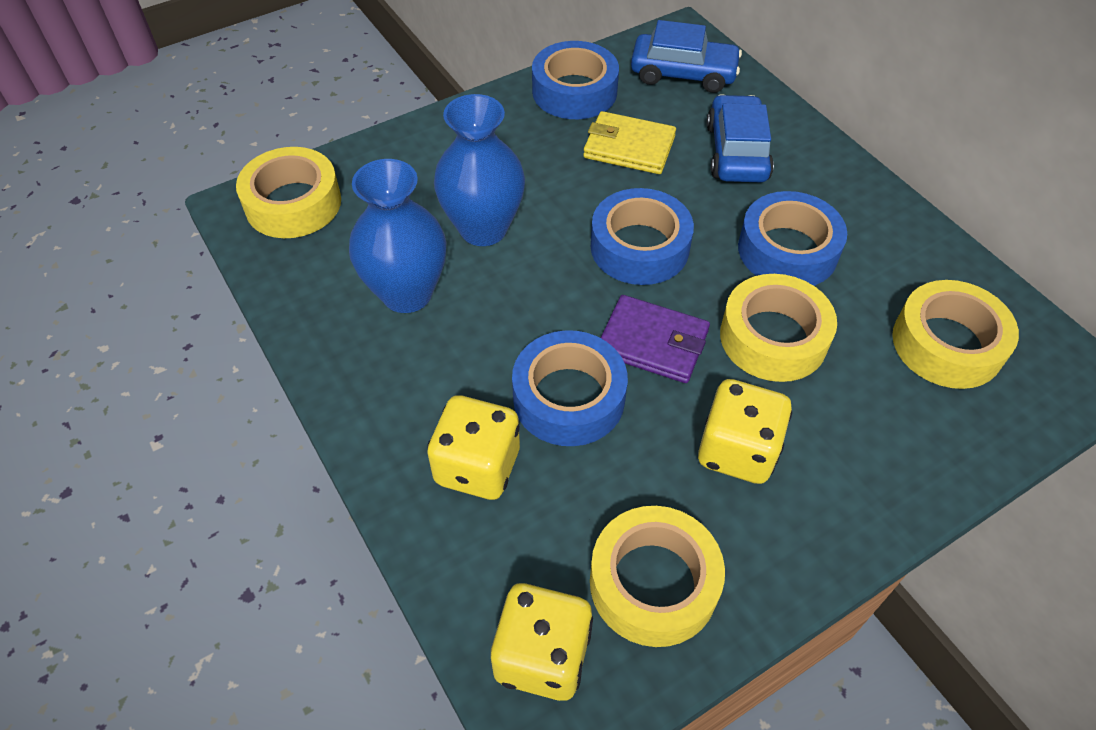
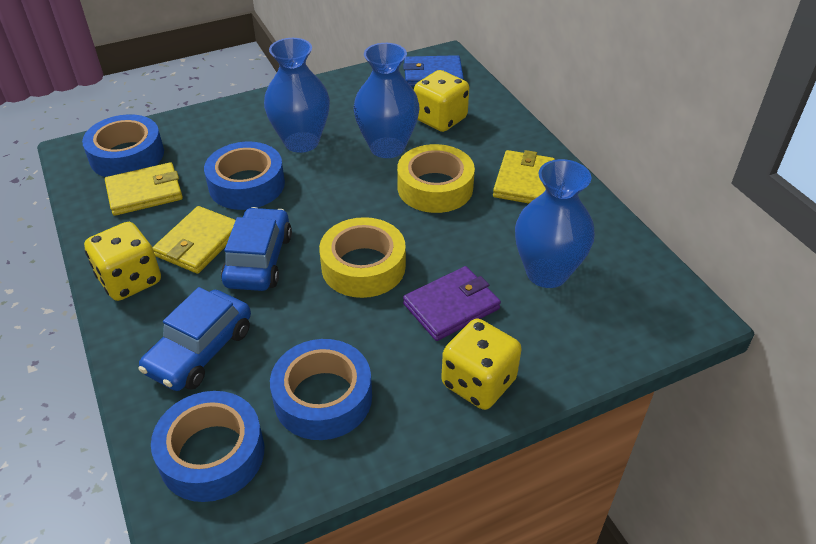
blue vase: 2 -> 3
blue wallet: 0 -> 1
yellow tape: 4 -> 2
yellow wallet: 1 -> 3

